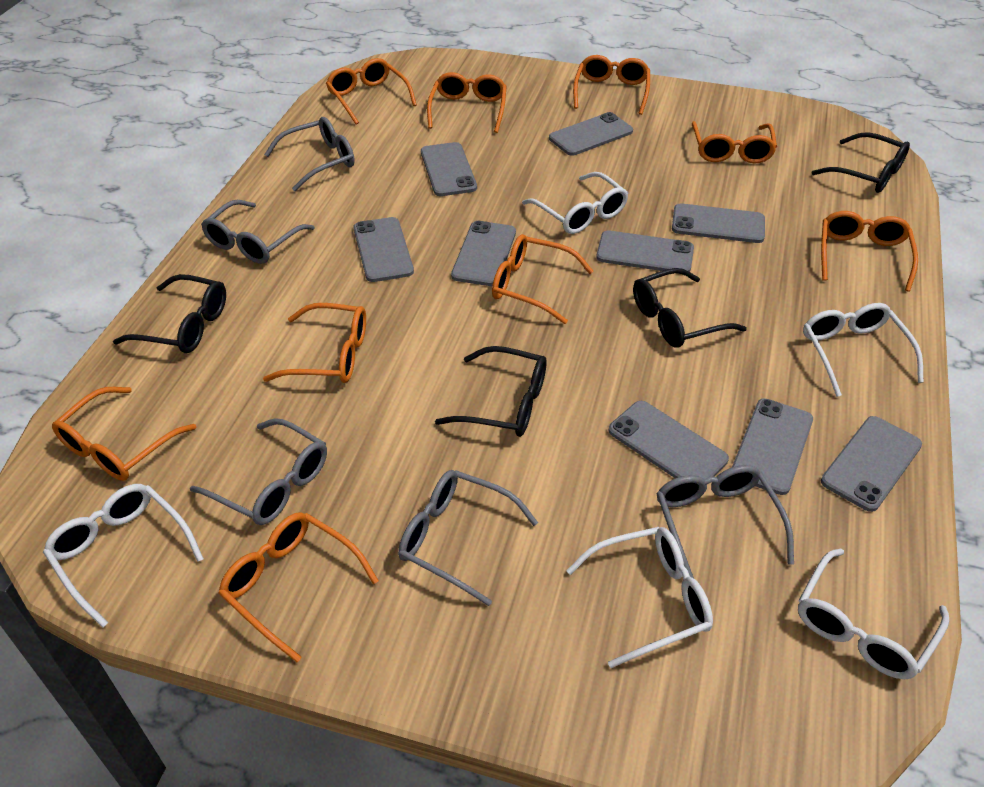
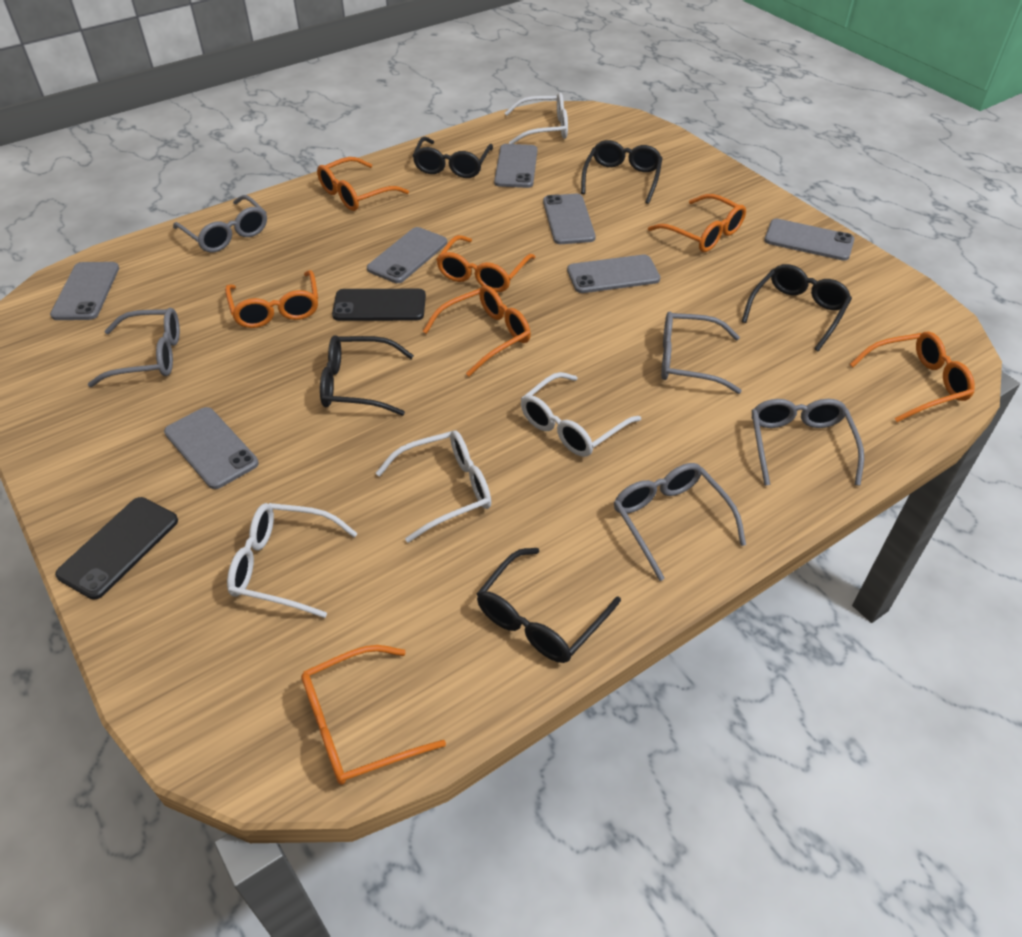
black glasses: 4 -> 5
black phone: 0 -> 2
grey phone: 9 -> 7
orange glasses: 9 -> 7
white glasses: 5 -> 4

